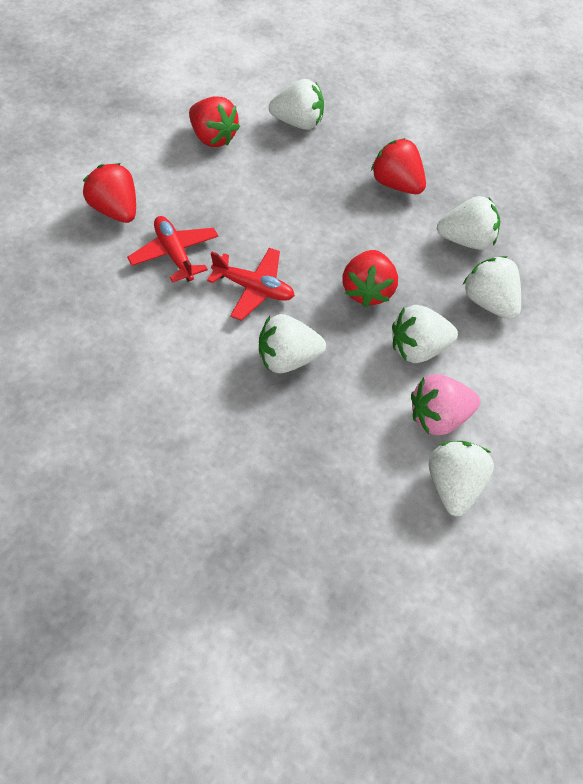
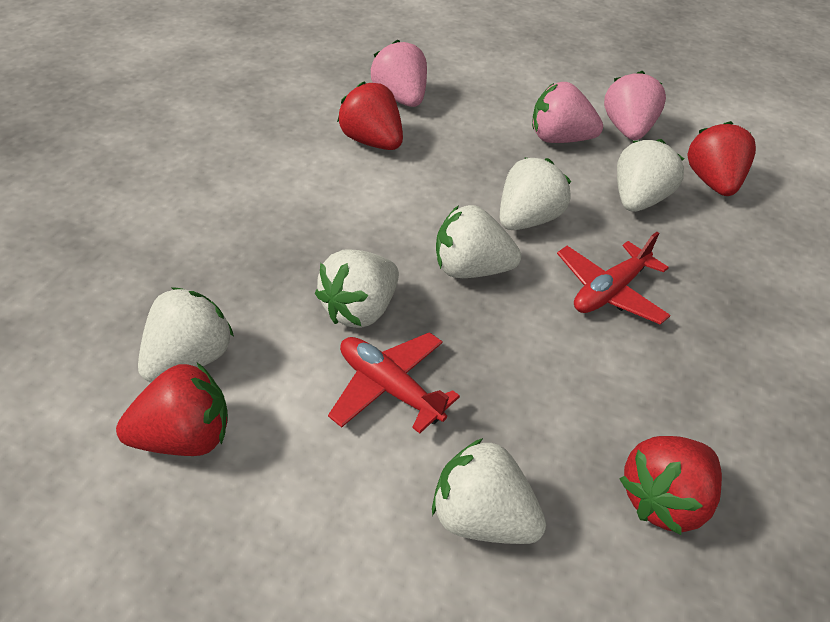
pink strawberry: 1 -> 3

